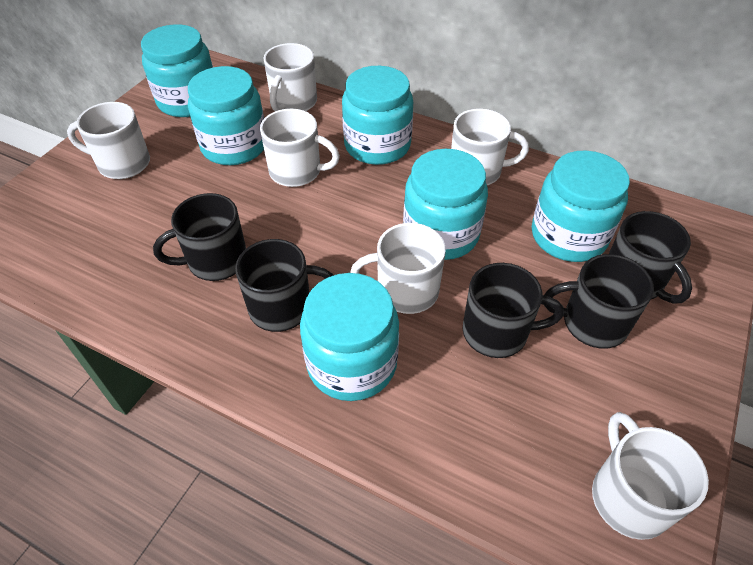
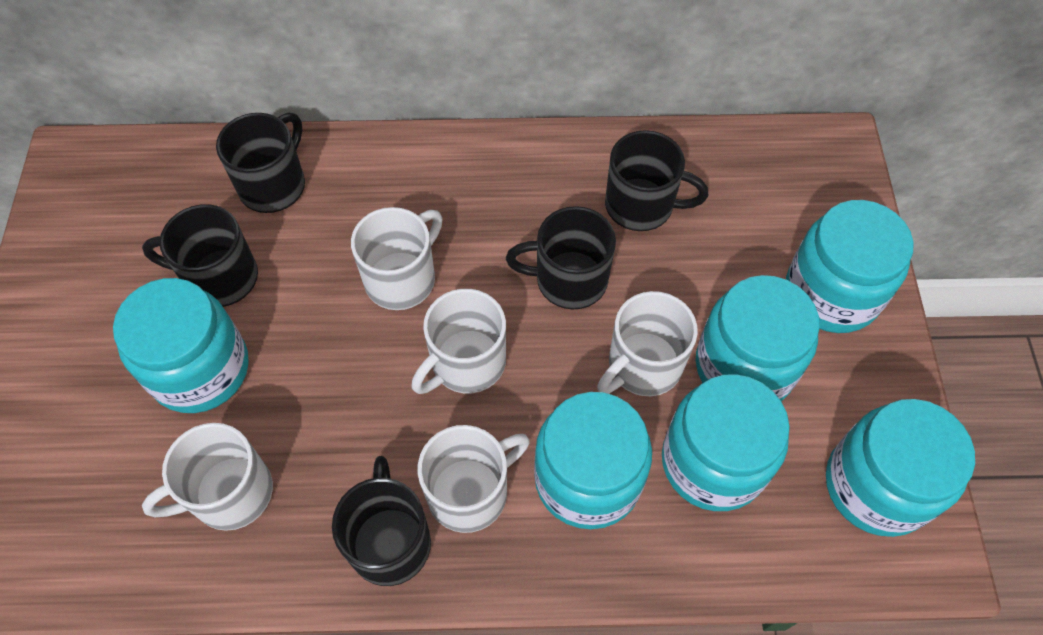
white mug: 6 -> 5

